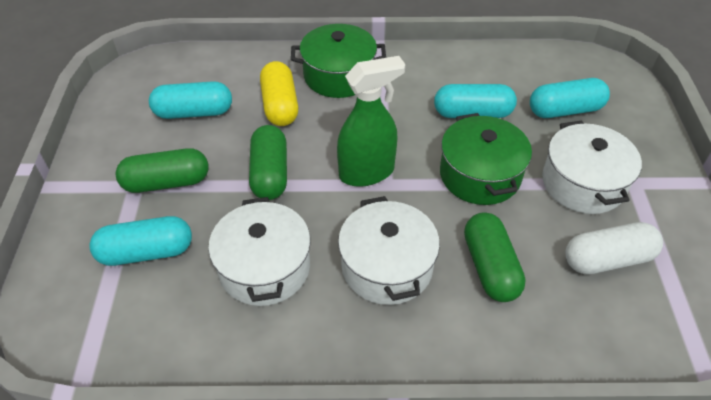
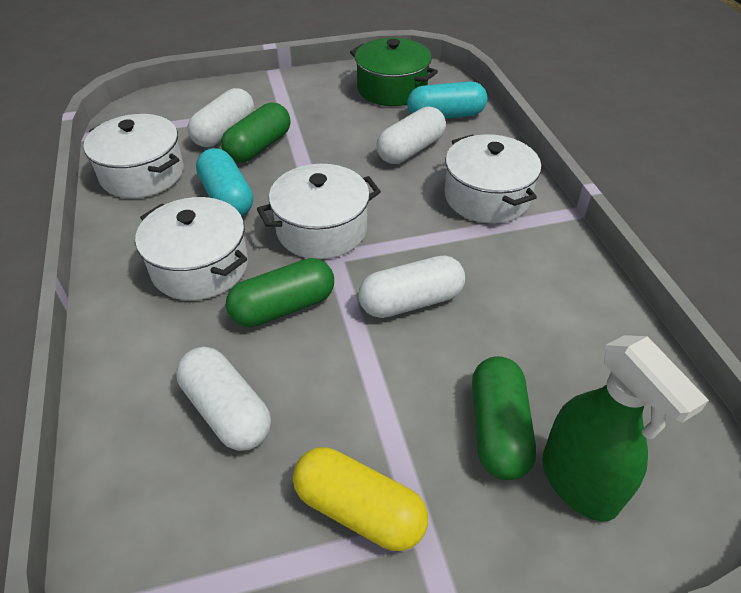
green pot: 2 -> 1
turquoise capsule: 4 -> 2
white capsule: 1 -> 4
white pot: 3 -> 4

